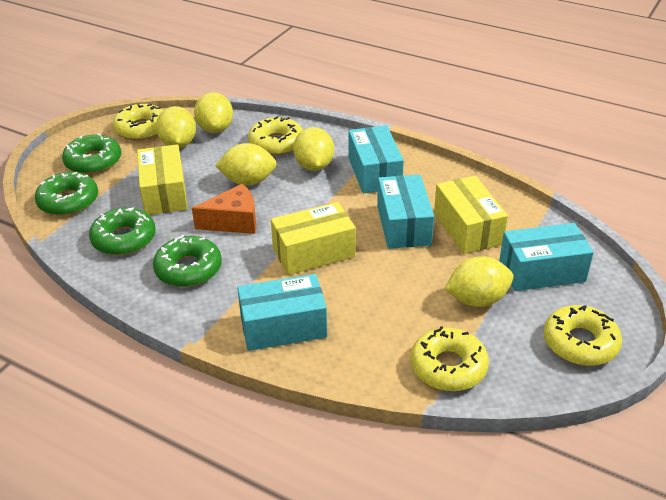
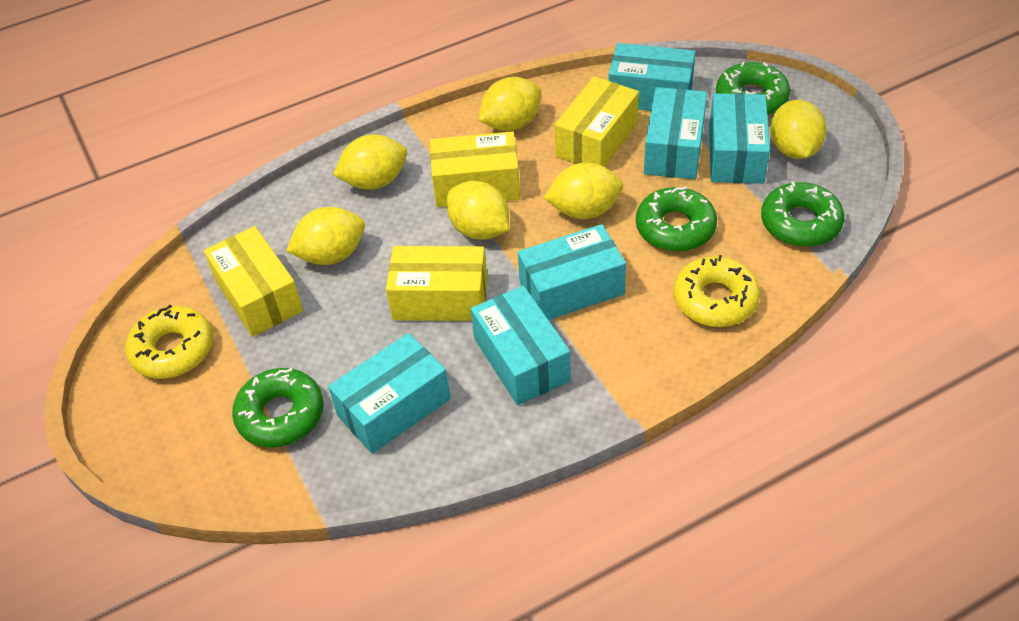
orange cheese: 1 -> 0
turquoise box: 4 -> 6
yellow box: 3 -> 4
yellow donut: 4 -> 2
yellow lemon: 5 -> 6

